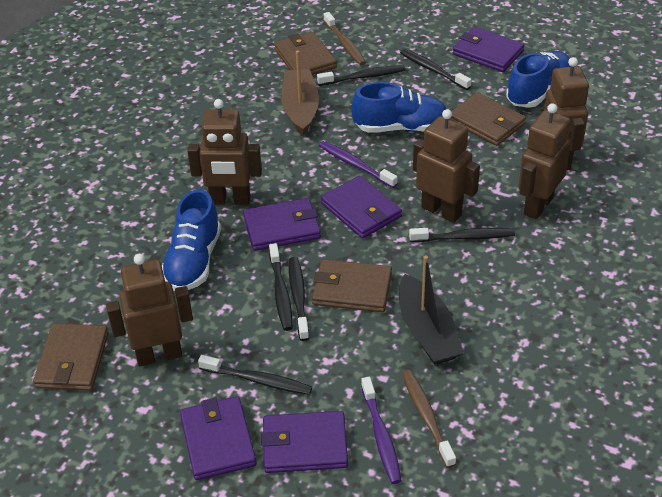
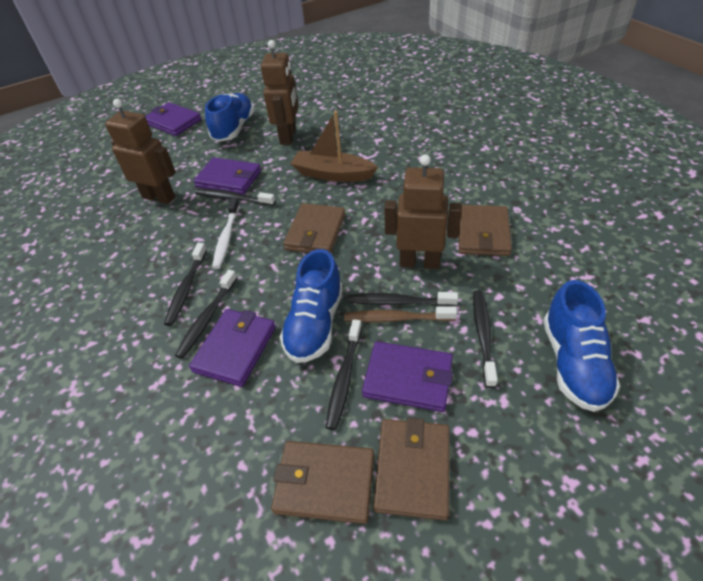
black boat: 1 -> 0
brown robot: 5 -> 3
brown toothbrush: 2 -> 1
purple toothbrush: 2 -> 0
purple wallet: 5 -> 4
white toothbrush: 0 -> 1

